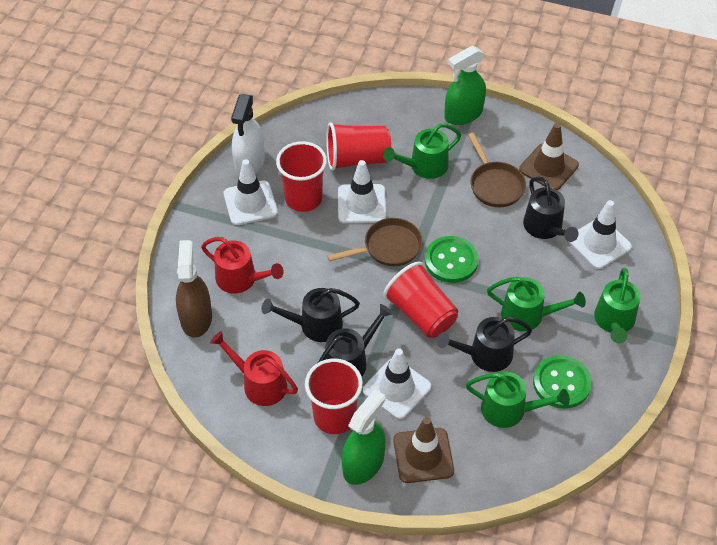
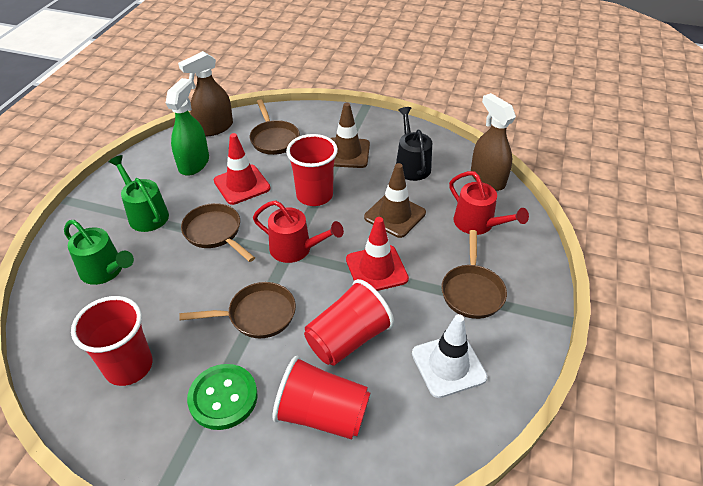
black watering can: 4 -> 1
brown pan: 2 -> 4
brown spray bottle: 1 -> 2
green button: 2 -> 1
green spray bottle: 2 -> 1
green watering can: 4 -> 2
red traffic cone: 0 -> 2
white spray bottle: 1 -> 0
white traffic cone: 4 -> 1

